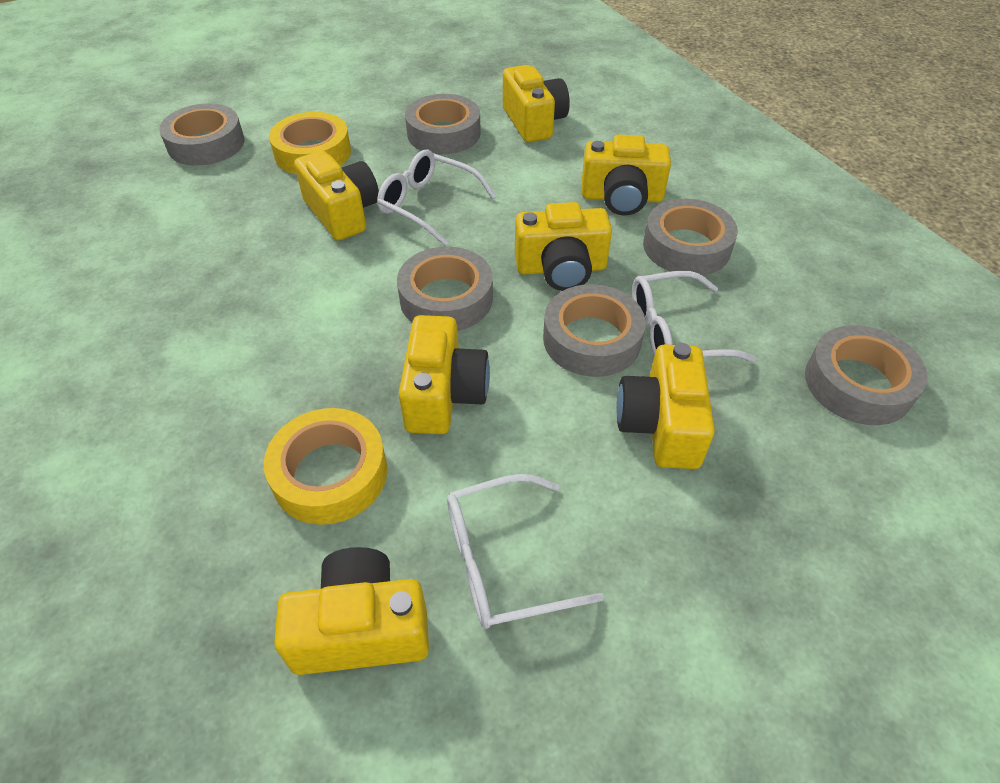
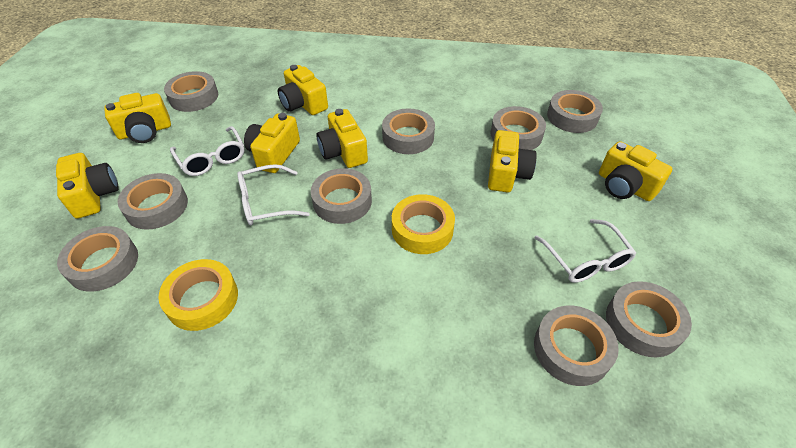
grey tape: 6 -> 9

